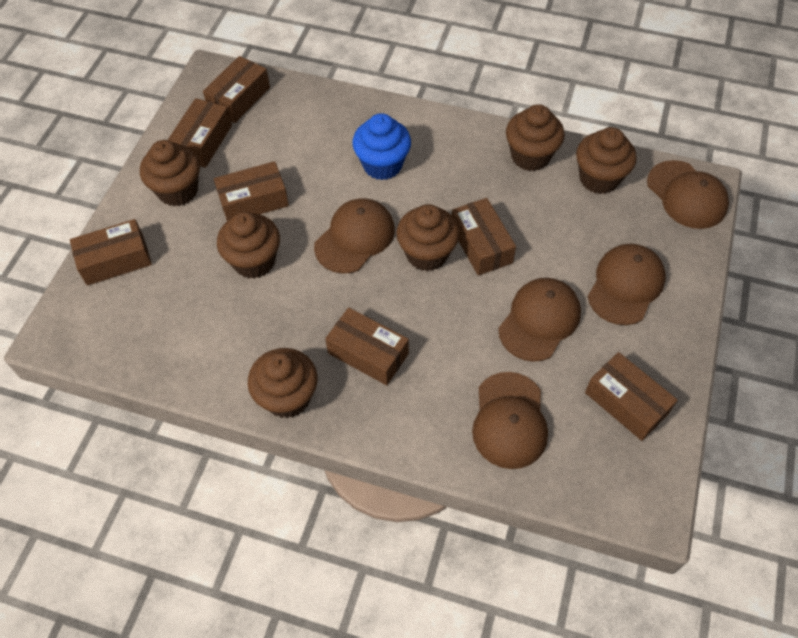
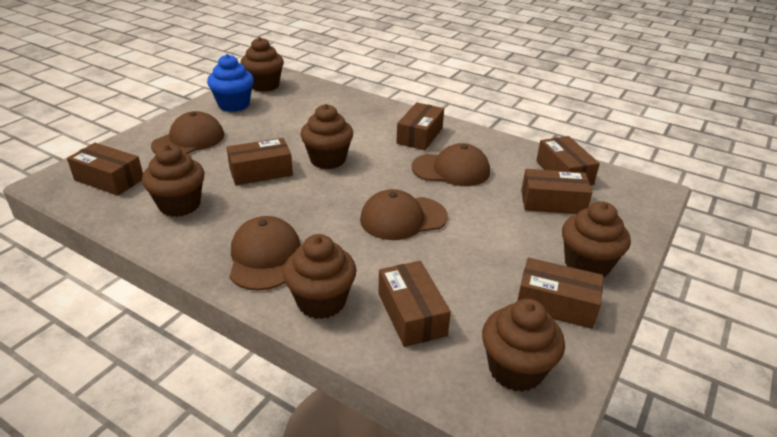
brown cap: 5 -> 4

